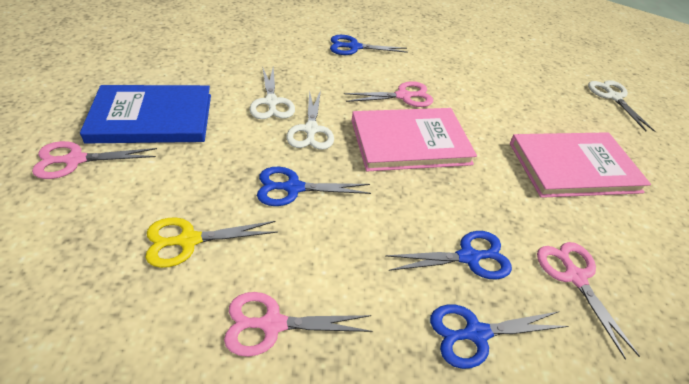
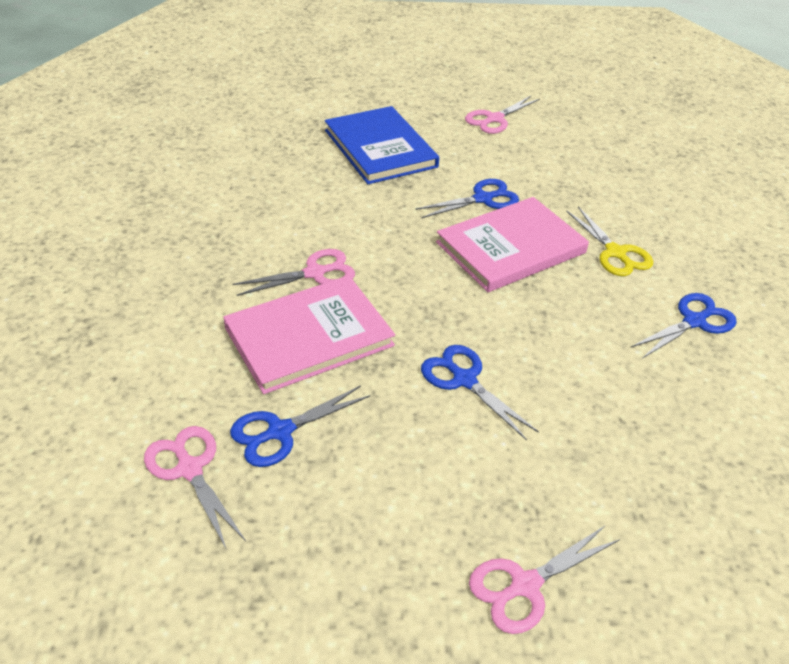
white scissors: 3 -> 0

